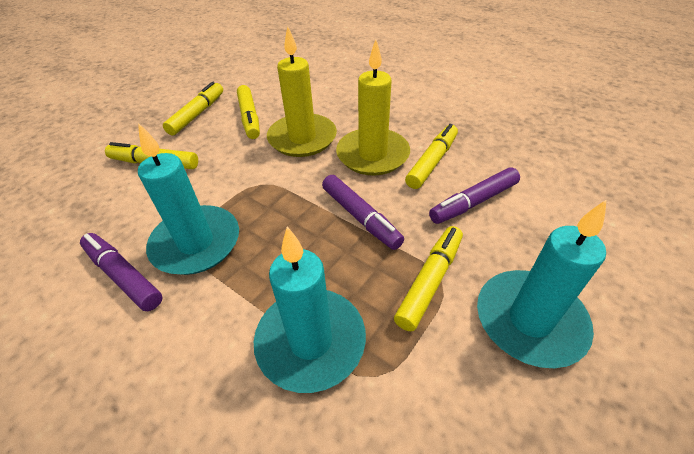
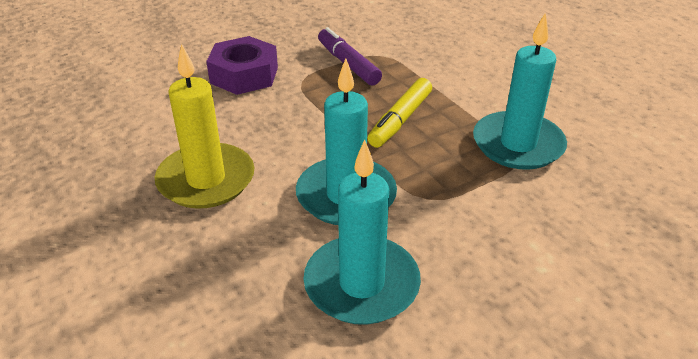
purple marker: 3 -> 1
purple nut: 0 -> 1
yellow candle: 2 -> 1
yellow marker: 5 -> 1

